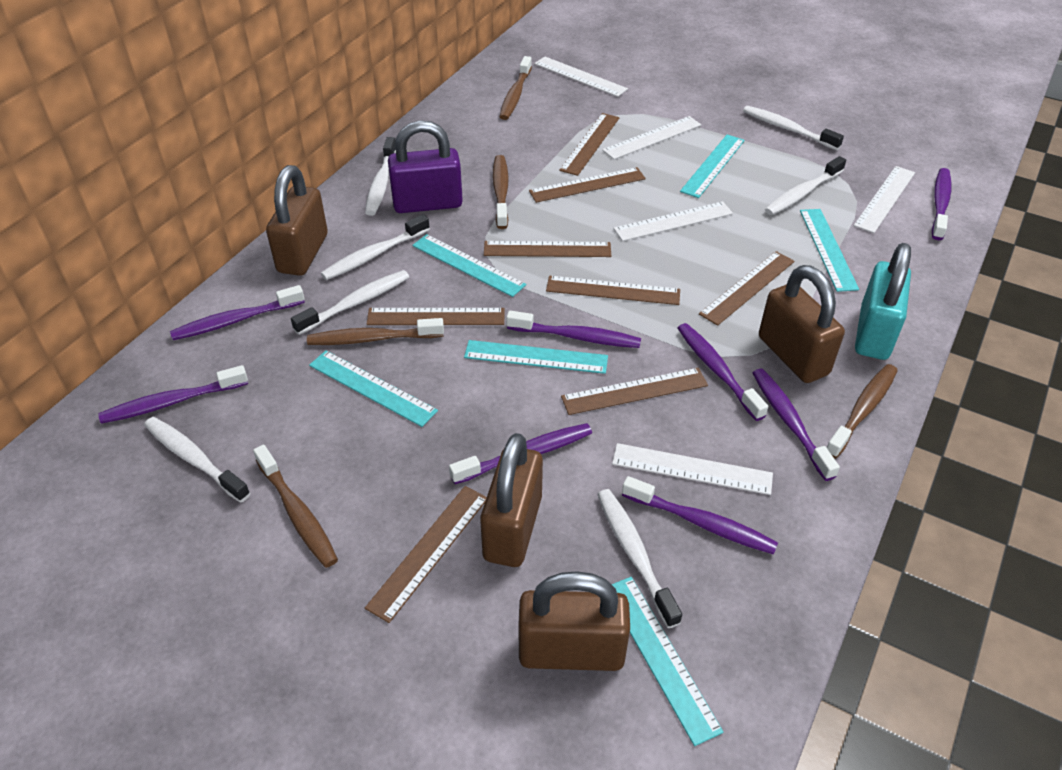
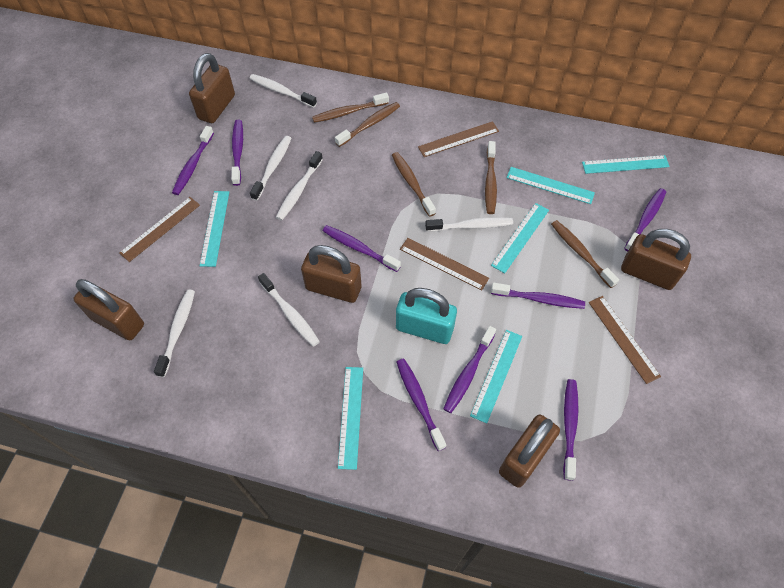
brown padlock: 4 -> 5
brown ruler: 8 -> 4
purple padlock: 1 -> 0
white ruler: 5 -> 0
white toothbrush: 7 -> 6

